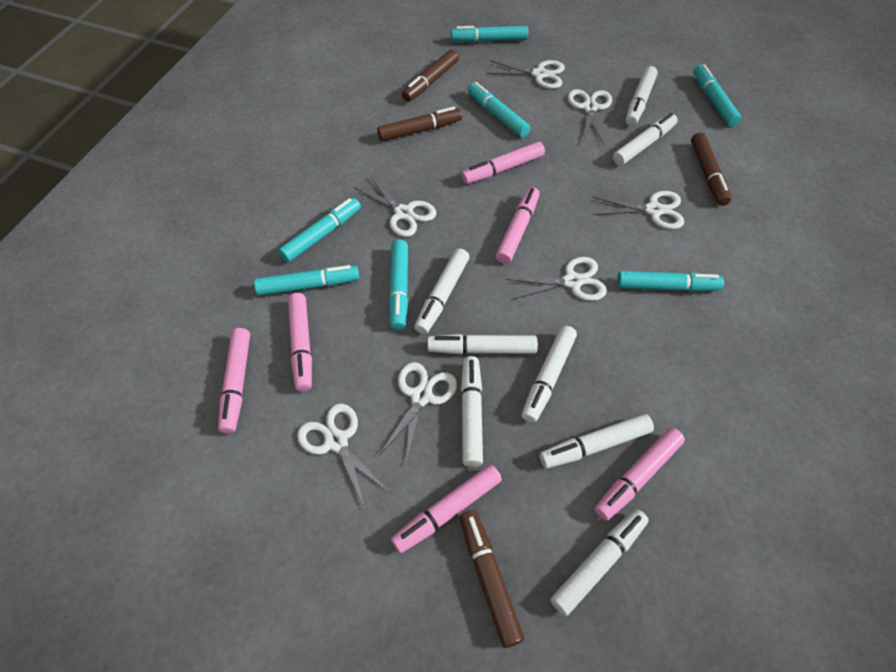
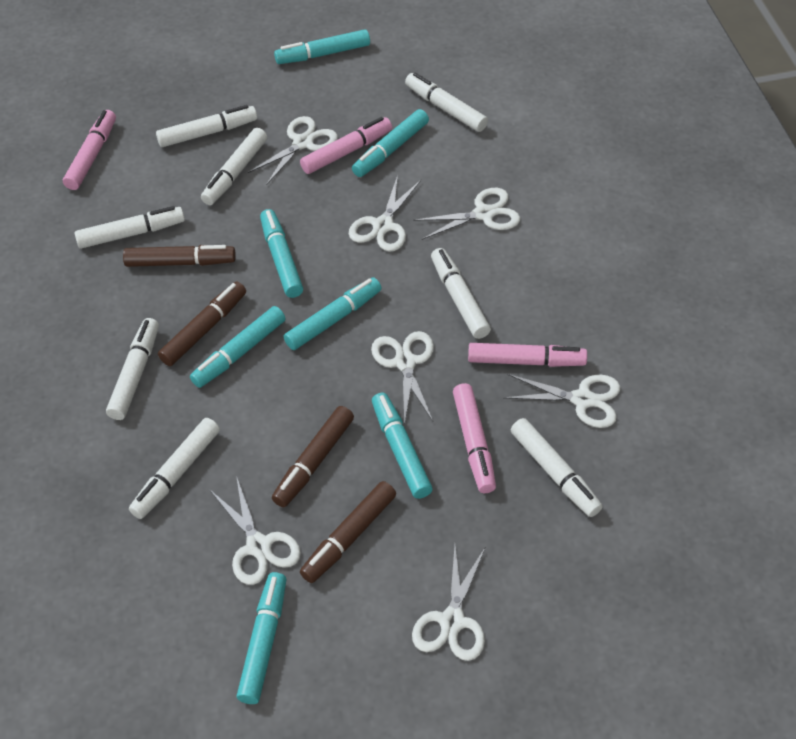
pink marker: 6 -> 4

